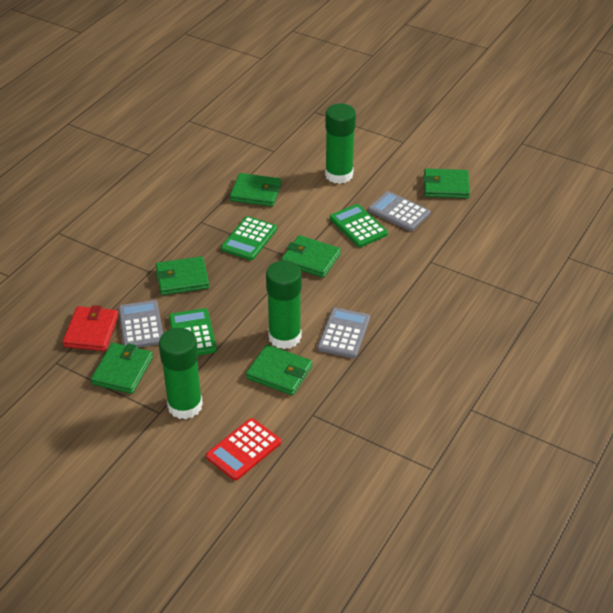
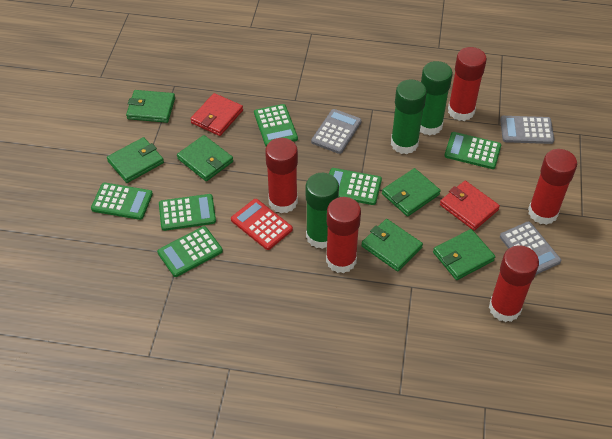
green calculator: 3 -> 6
red glue stick: 0 -> 5
red wallet: 1 -> 2

